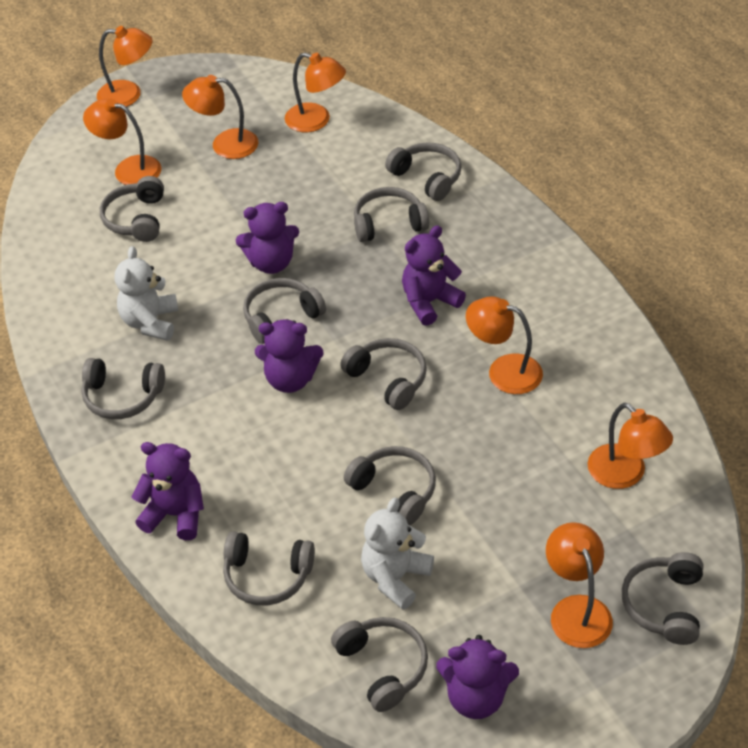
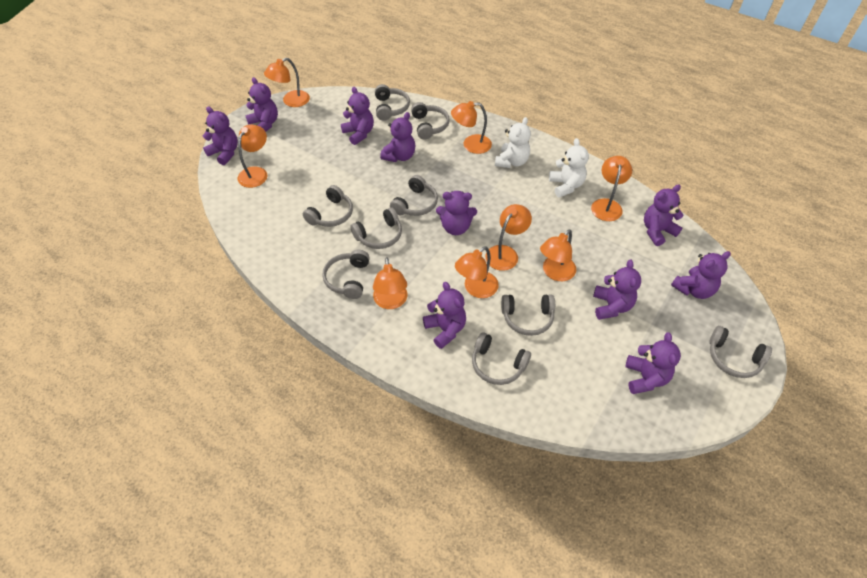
grey headphones: 10 -> 9
orange lamp: 7 -> 8
purple teddy bear: 5 -> 10

